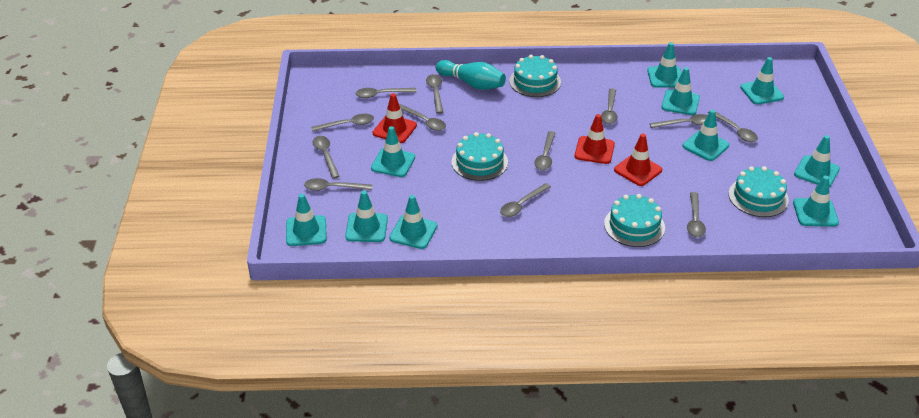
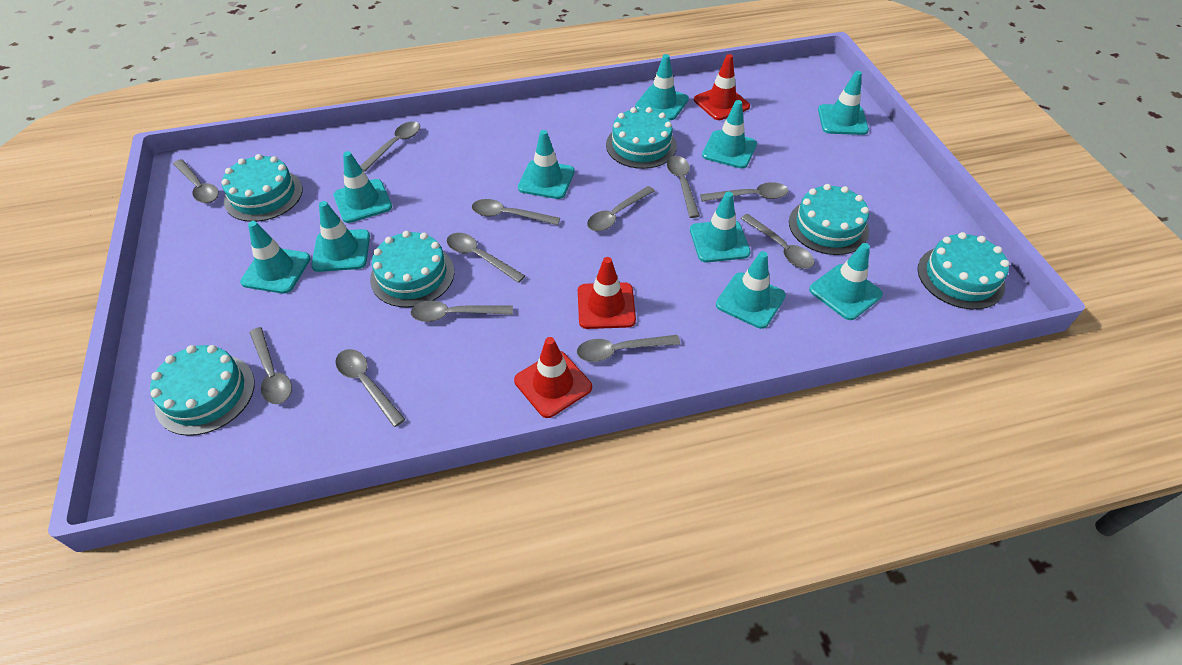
turquoise bowling pin: 1 -> 0
turquoise cake: 4 -> 6

